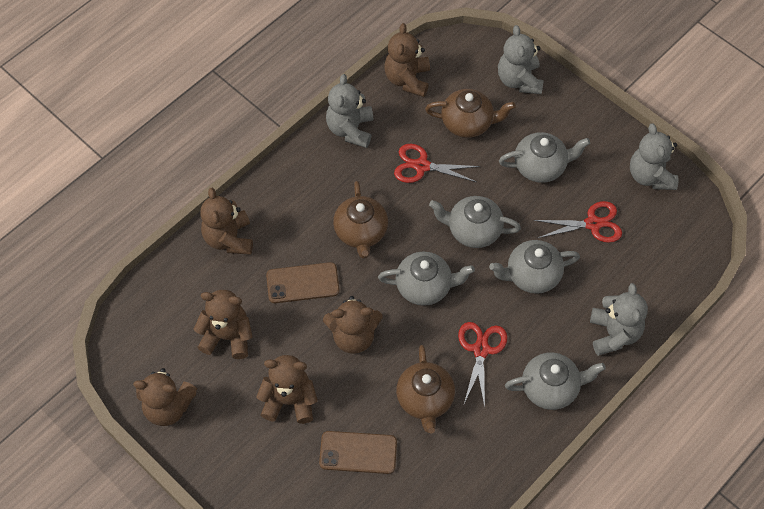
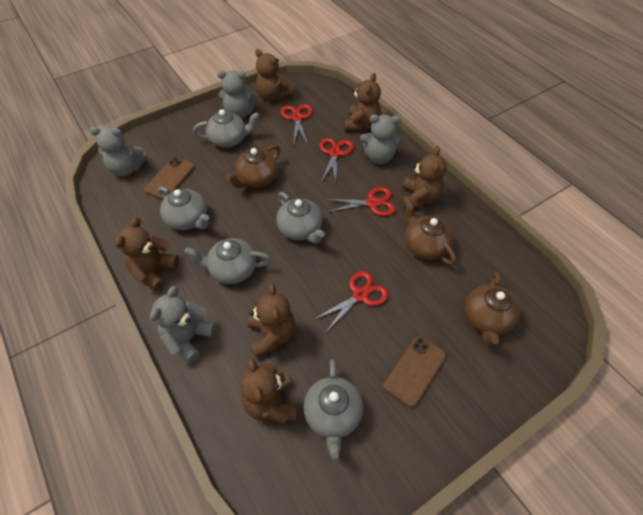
red scissors: 3 -> 4

